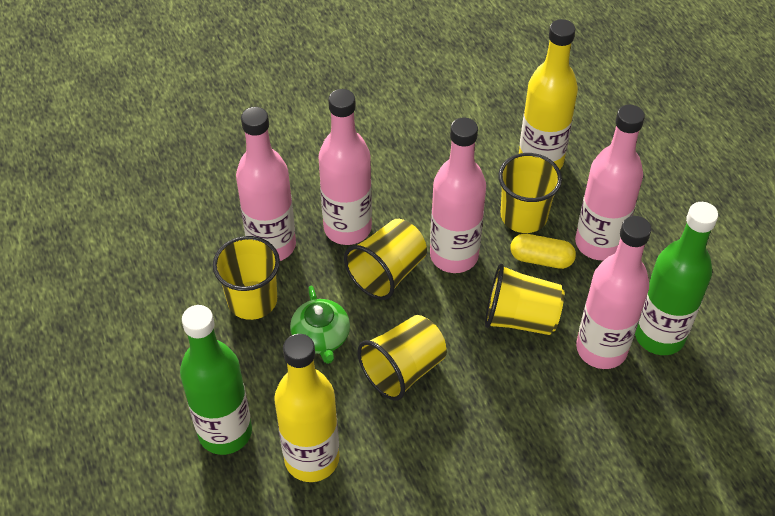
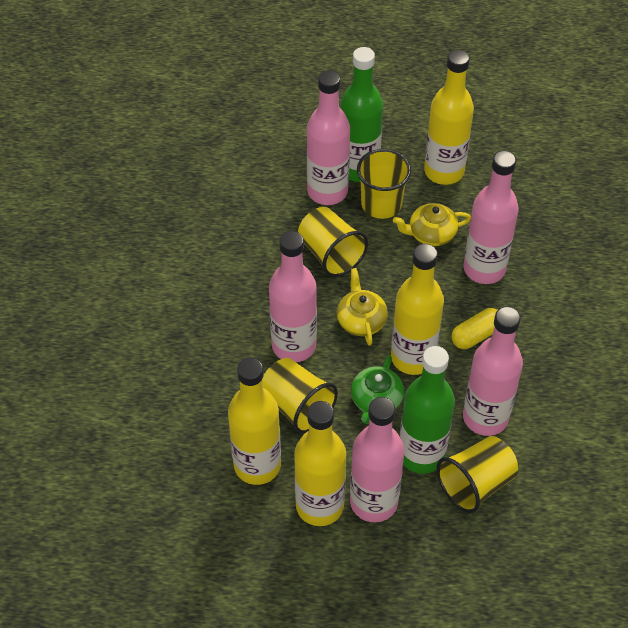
yellow bottle: 2 -> 4
yellow cup: 5 -> 4
yellow teapot: 0 -> 2

